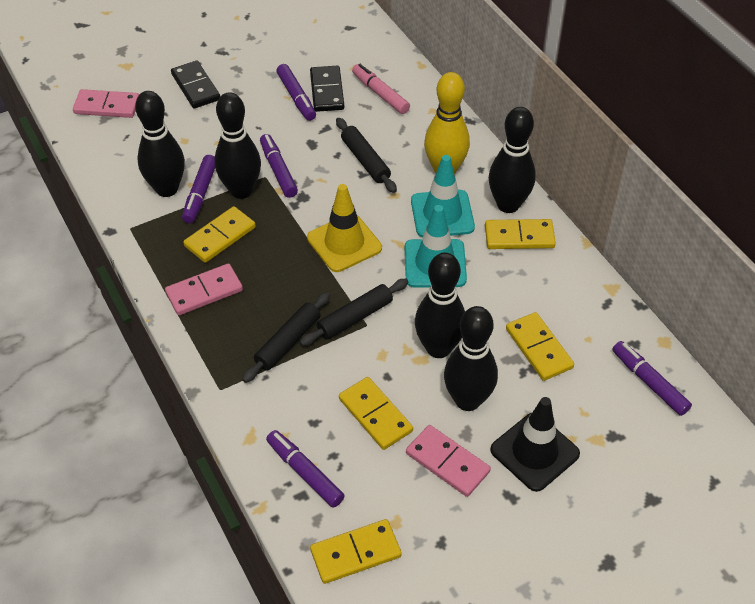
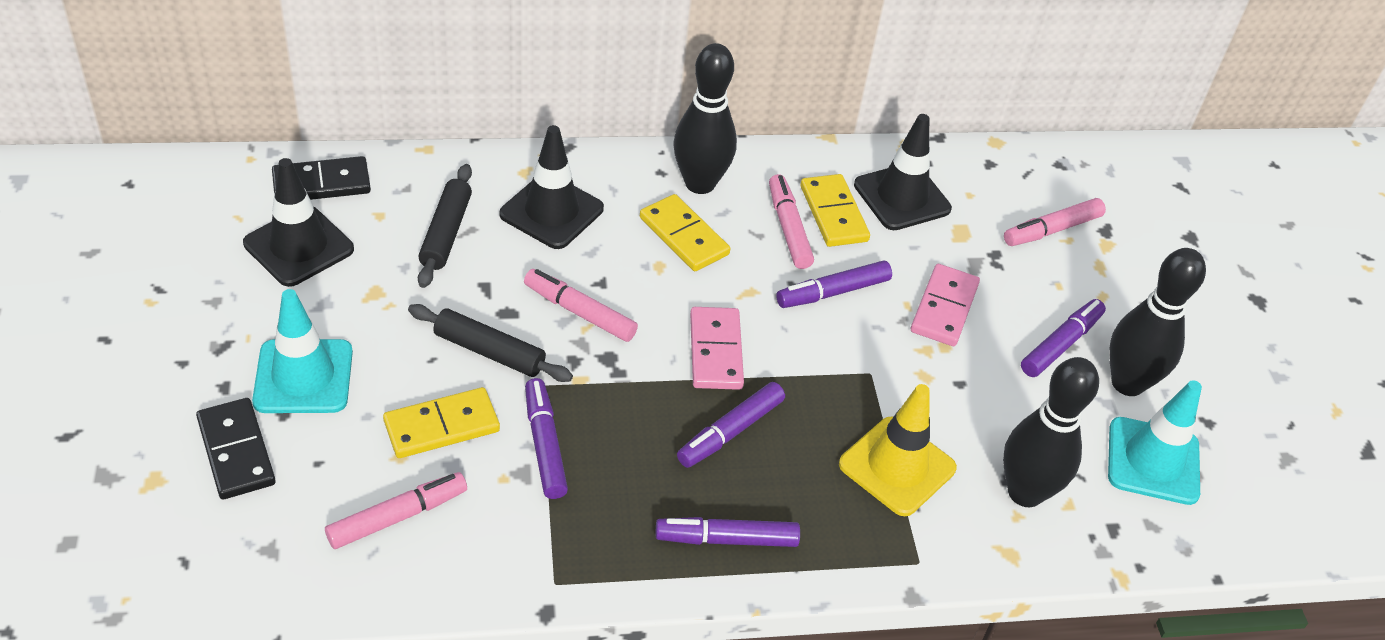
black bowling pin: 5 -> 3
black rolling pin: 3 -> 2
black traffic cone: 1 -> 3
pink domino: 3 -> 2
pink marker: 1 -> 4
yellow bowling pin: 1 -> 0
yellow domino: 5 -> 3

